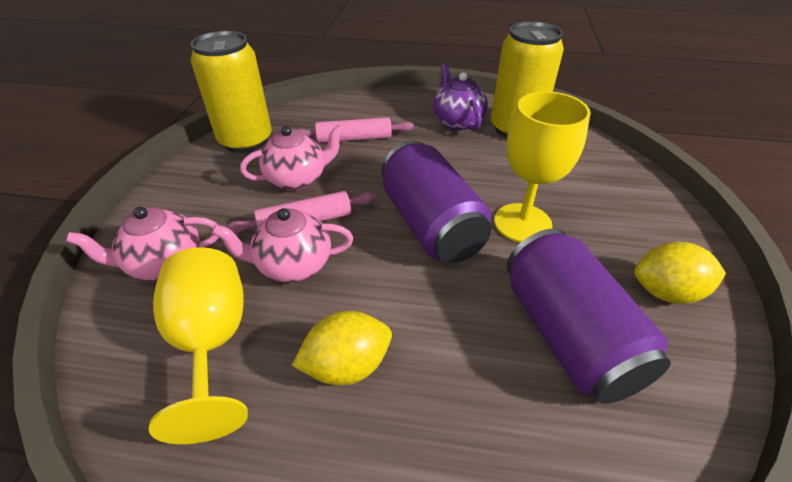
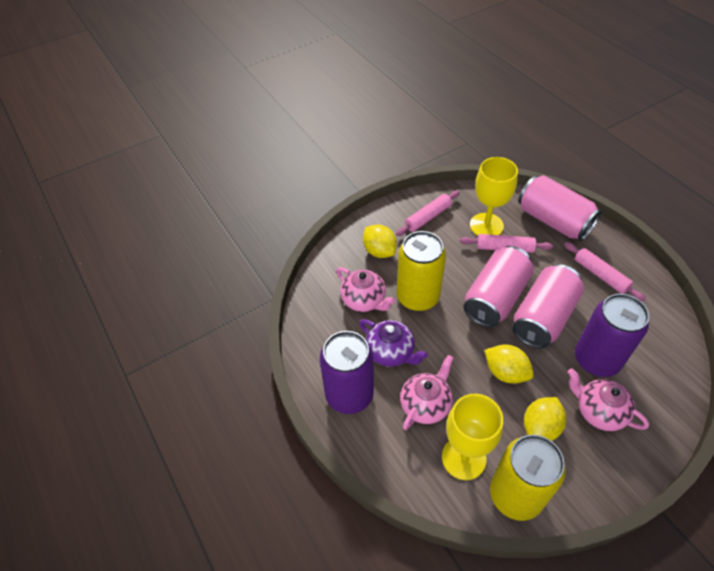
pink can: 0 -> 3
pink rolling pin: 2 -> 3
yellow lemon: 2 -> 3

